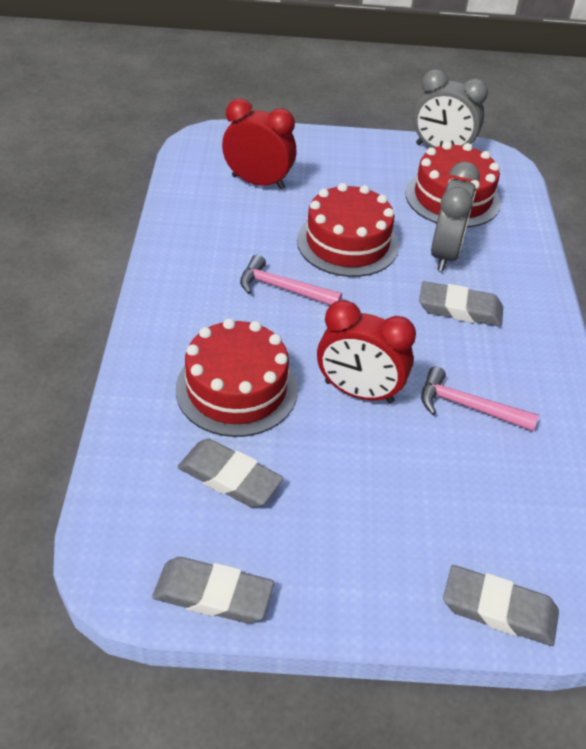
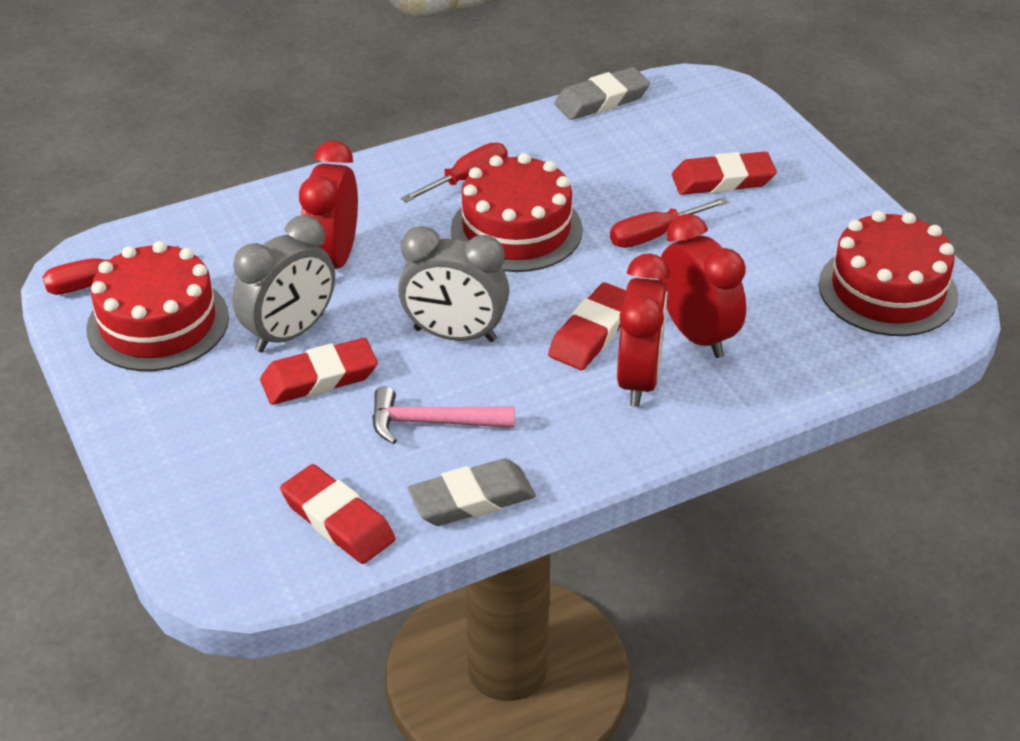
grey eraser: 4 -> 2
pink hammer: 2 -> 1
red clock: 2 -> 3
red eraser: 0 -> 4
red screwdriver: 0 -> 3

